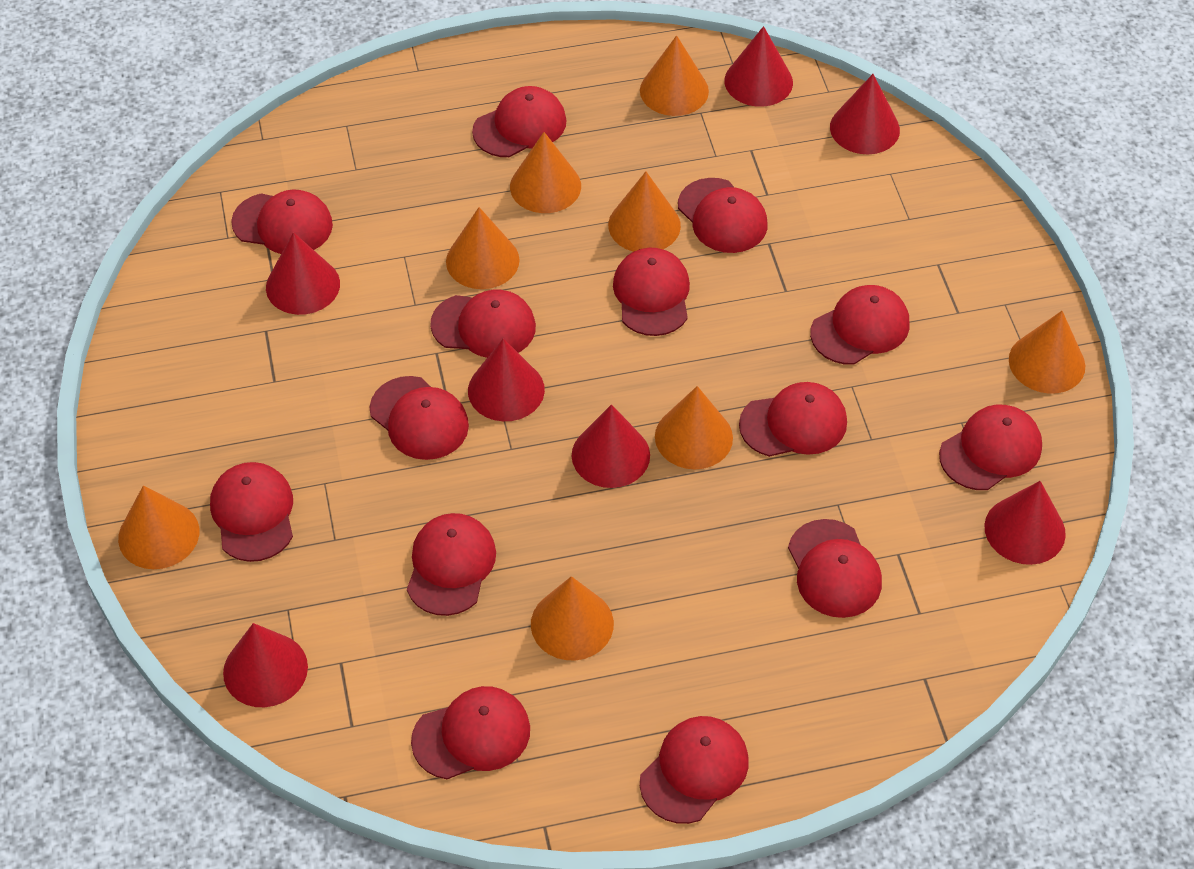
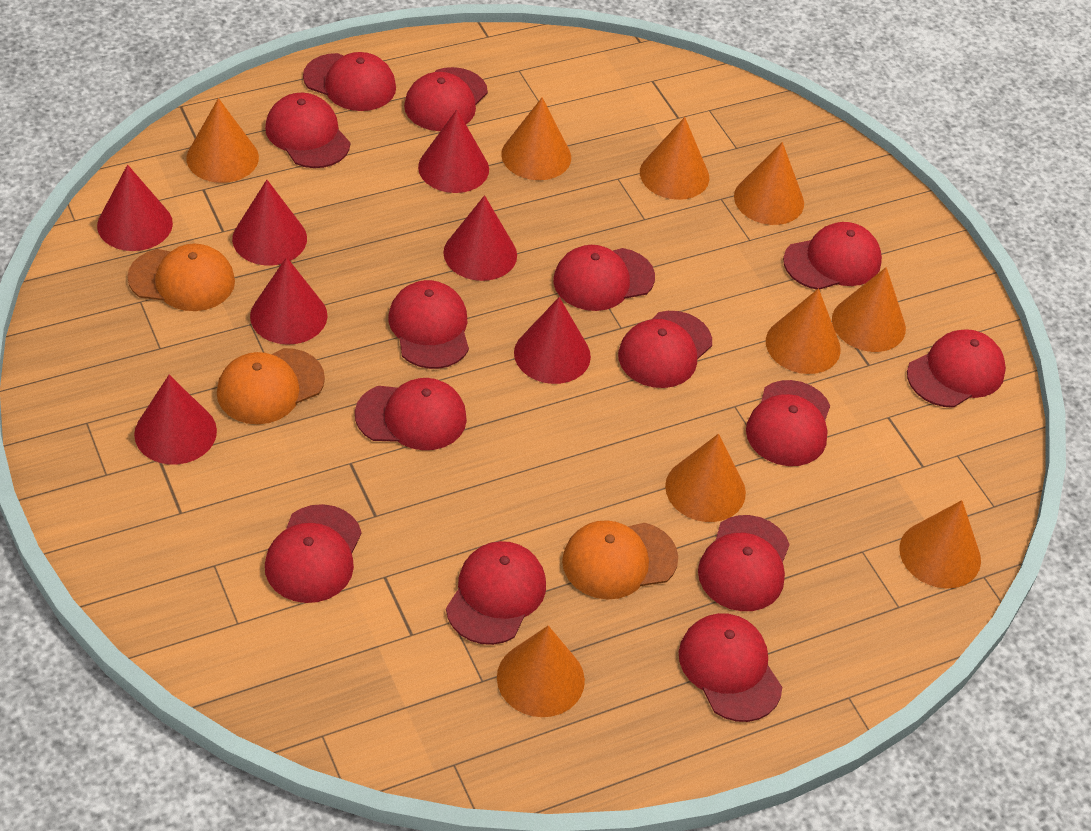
orange cap: 0 -> 3
orange cone: 8 -> 9

